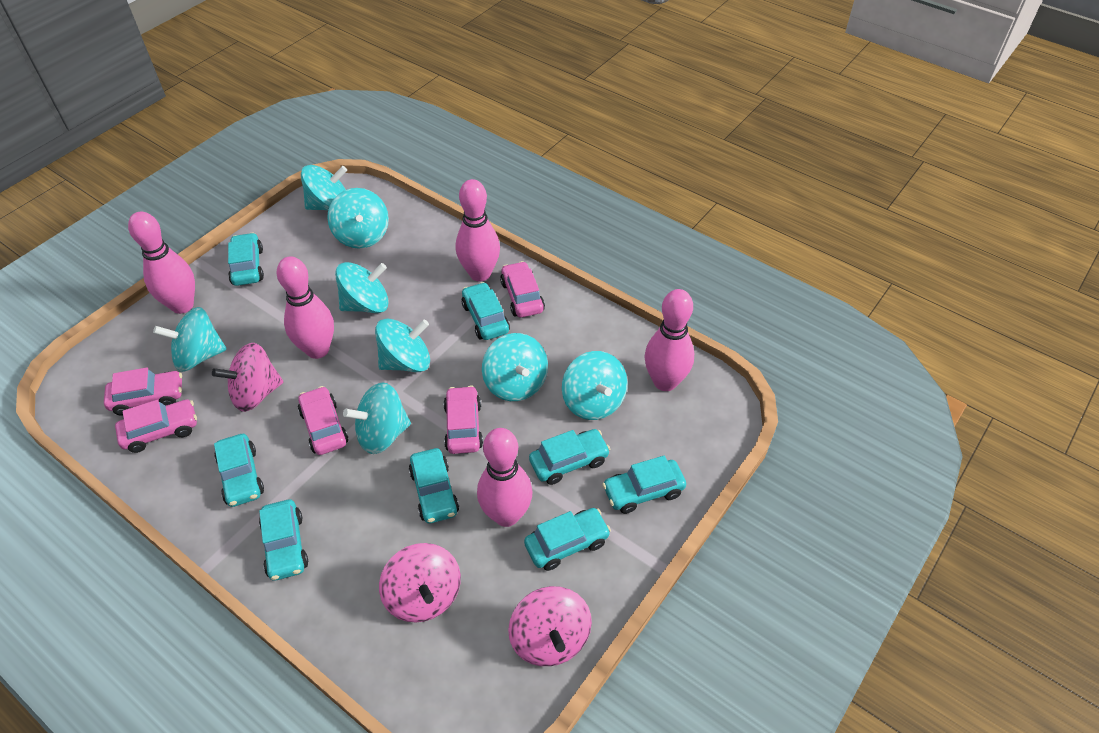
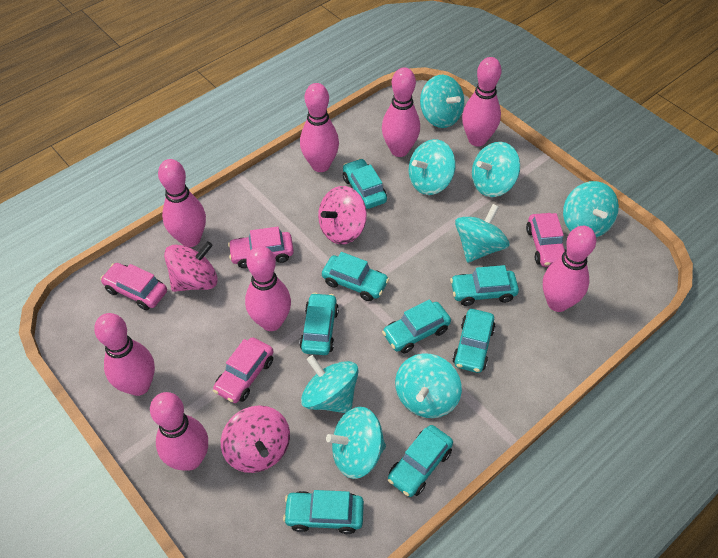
pink bowling pin: 5 -> 8
pink car: 5 -> 4

